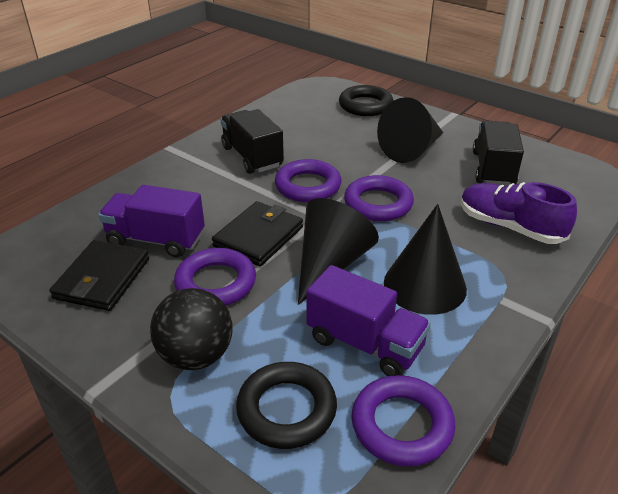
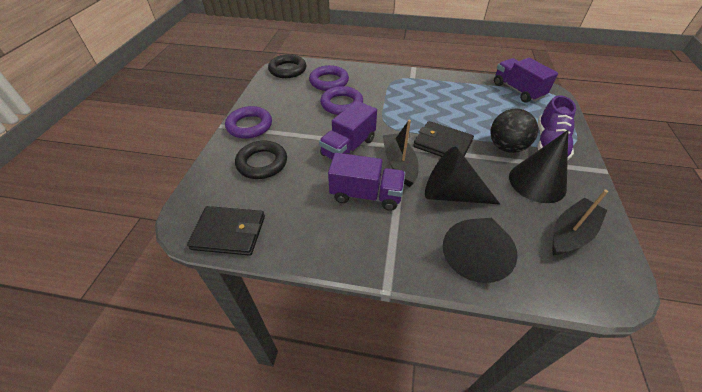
black boat: 0 -> 2
black truck: 2 -> 0
purple ring: 4 -> 3
purple truck: 2 -> 3

